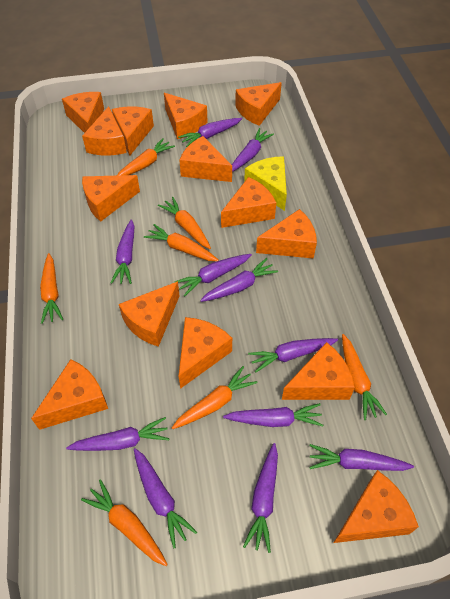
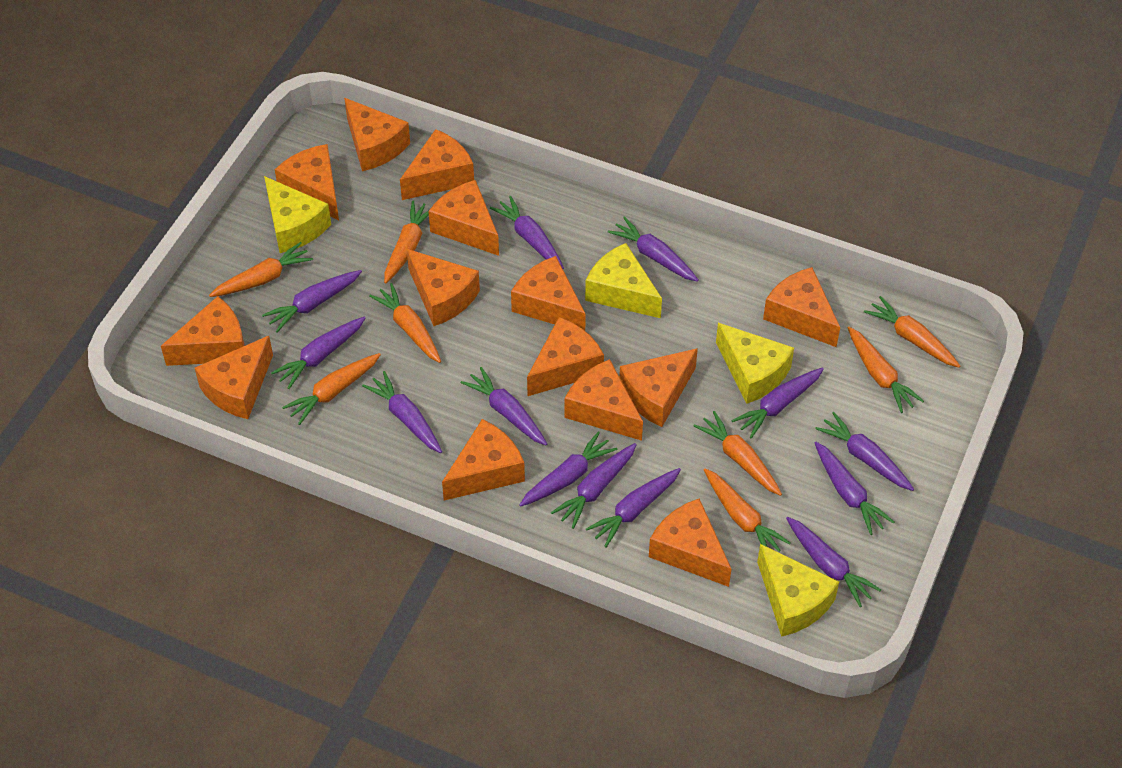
orange carrot: 7 -> 8
purple carrot: 11 -> 13
yellow cheese: 1 -> 4

